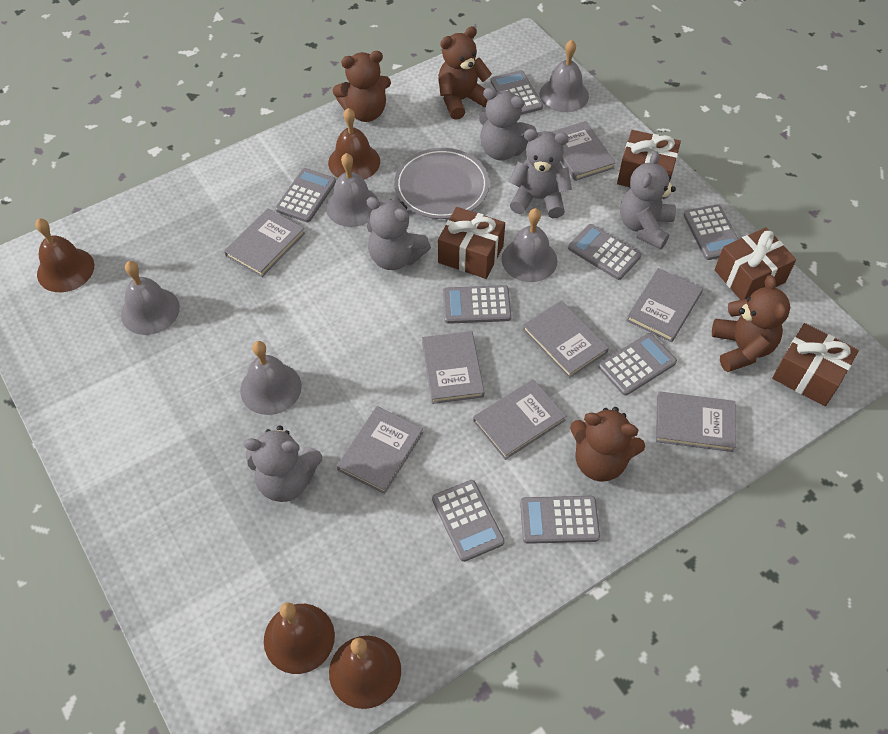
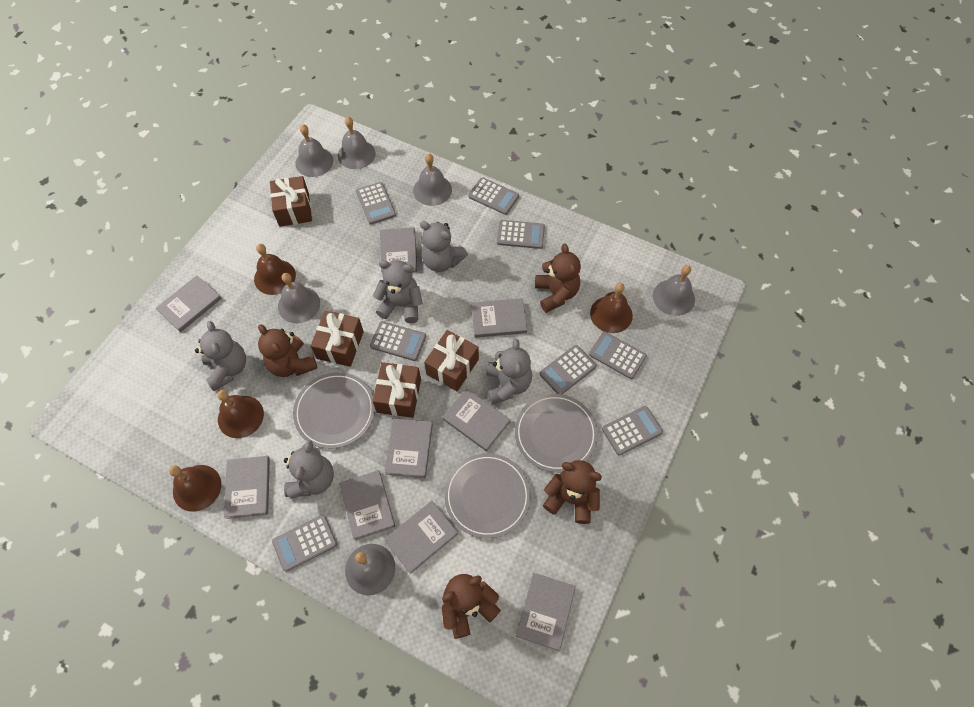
grey bell: 5 -> 6
grey book: 8 -> 9
grey plate: 1 -> 3

